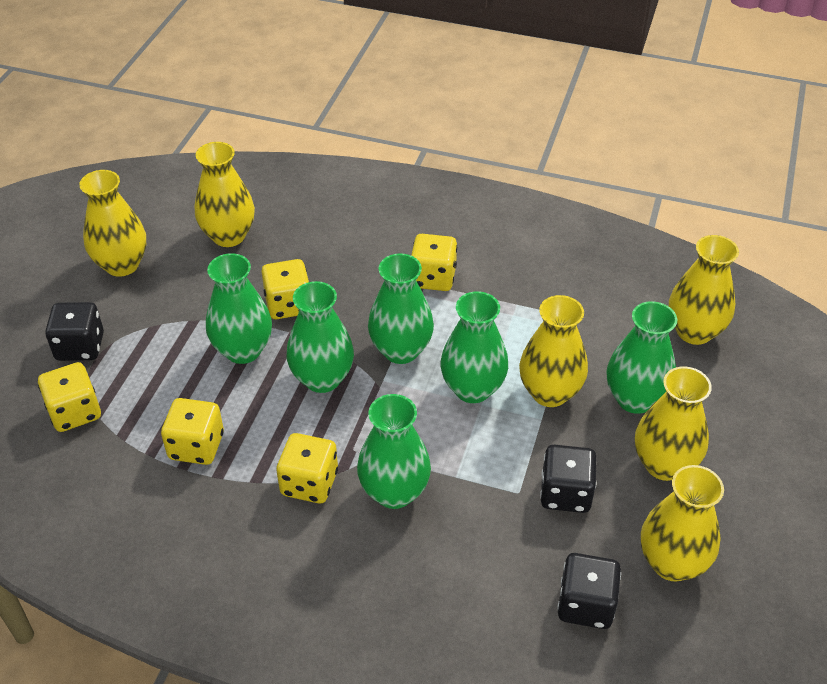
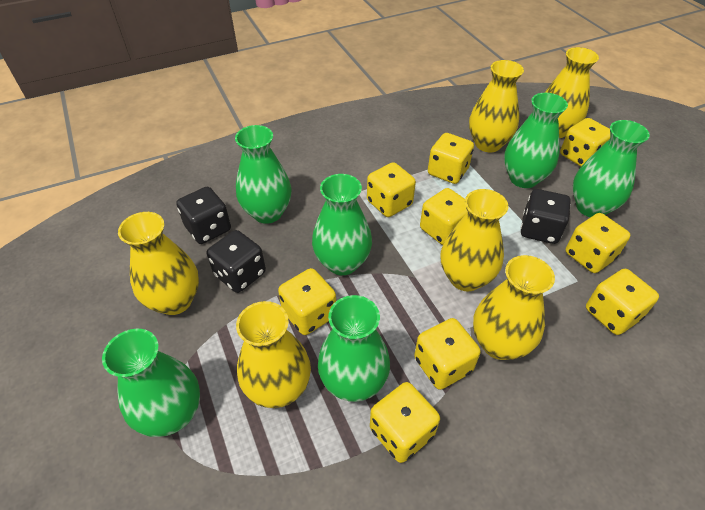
yellow dice: 5 -> 9

